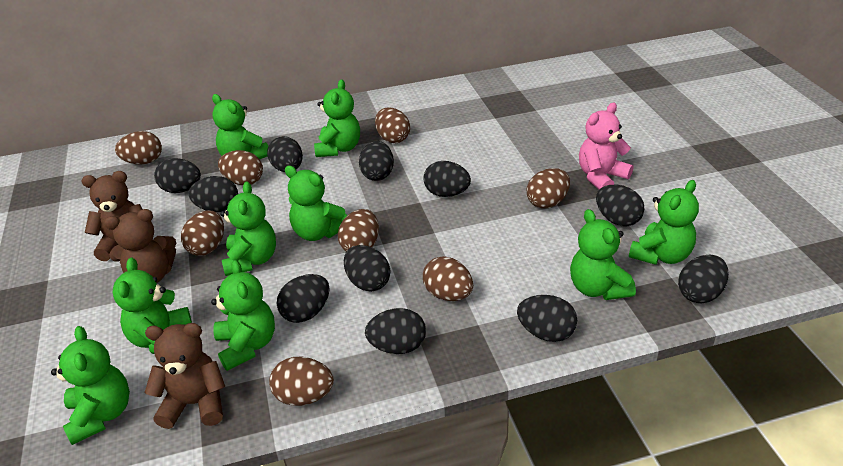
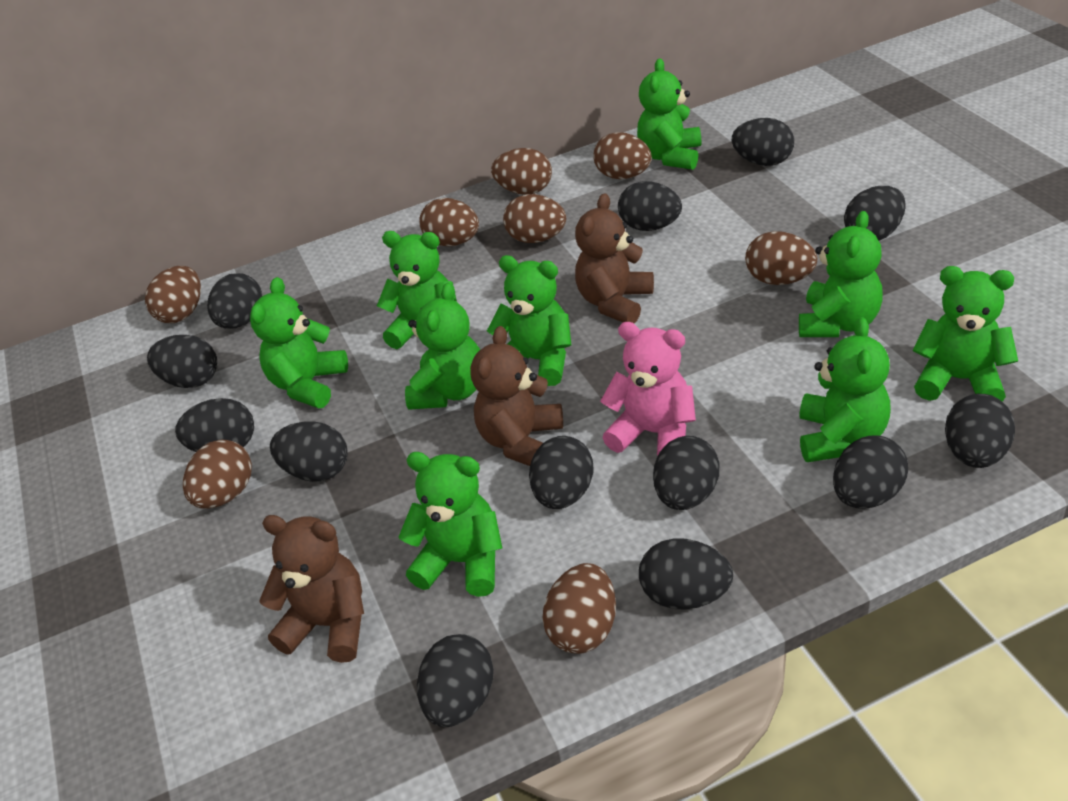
black egg: 11 -> 13

